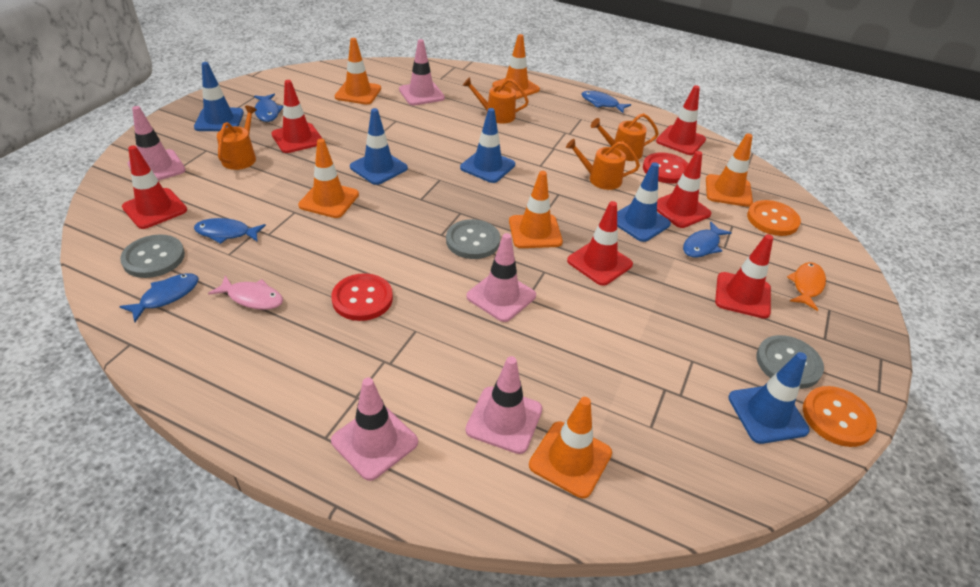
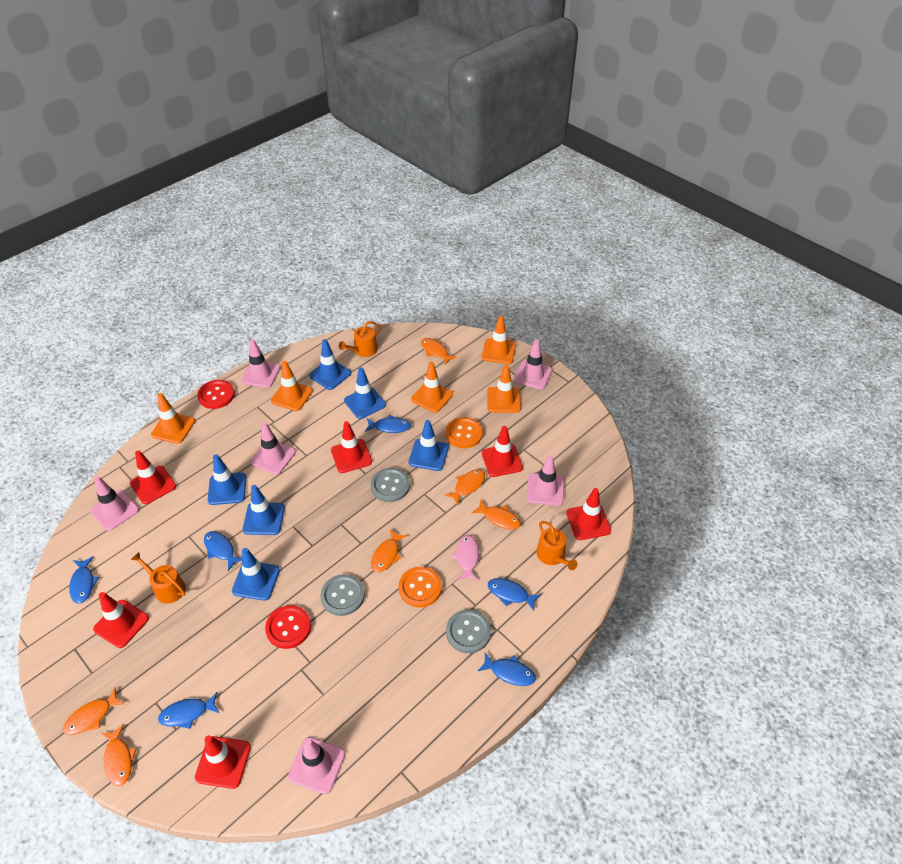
blue fish: 5 -> 6
blue traffic cone: 5 -> 6
orange fish: 1 -> 6
orange traffic cone: 6 -> 5
orange watering can: 4 -> 3
pink traffic cone: 5 -> 6

